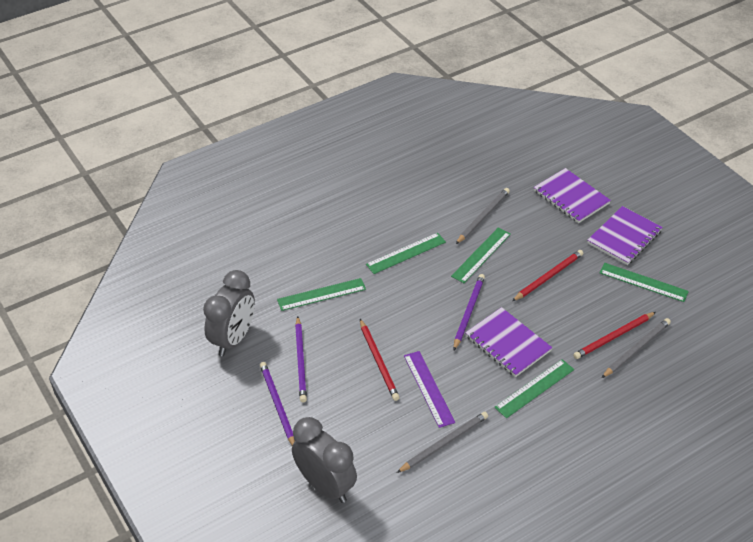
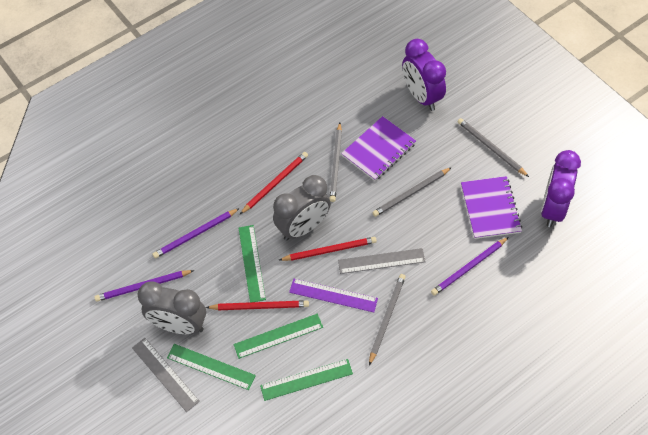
green ruler: 5 -> 4
grey pencil: 3 -> 4
grey ruler: 0 -> 2
purple clock: 0 -> 2
purple notebook: 3 -> 2

